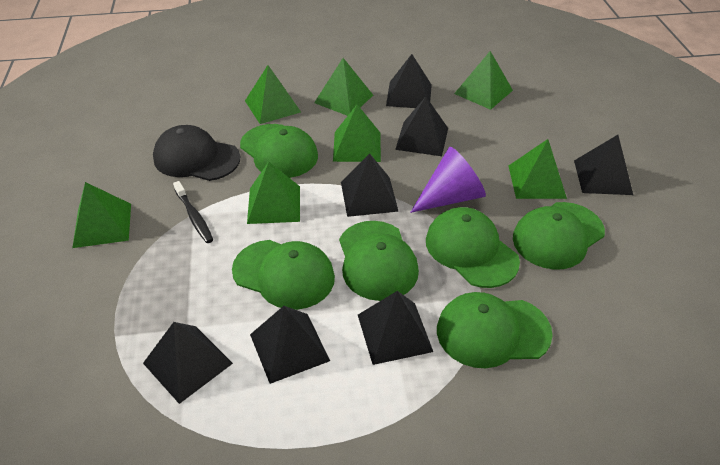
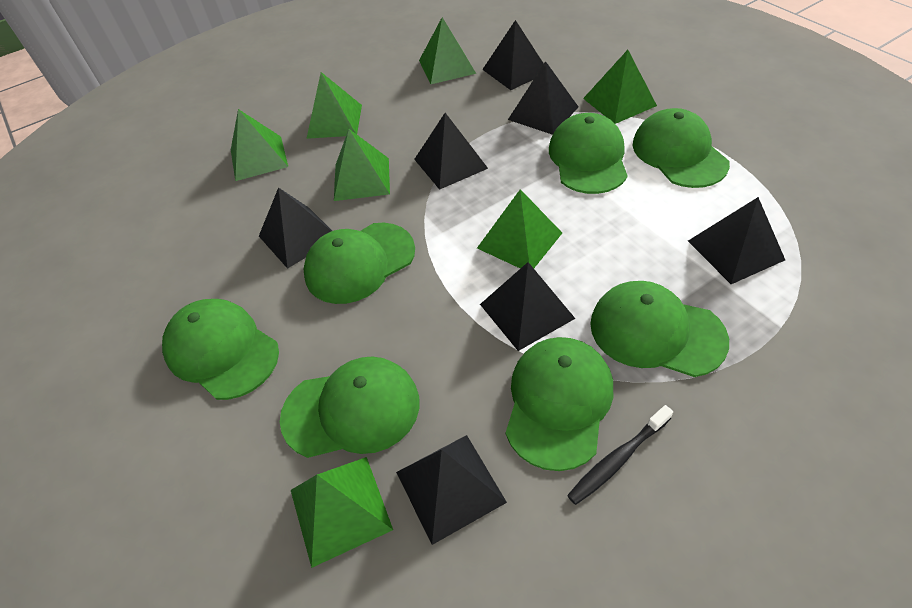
black cap: 1 -> 0
green cap: 6 -> 7
purple cone: 1 -> 0

